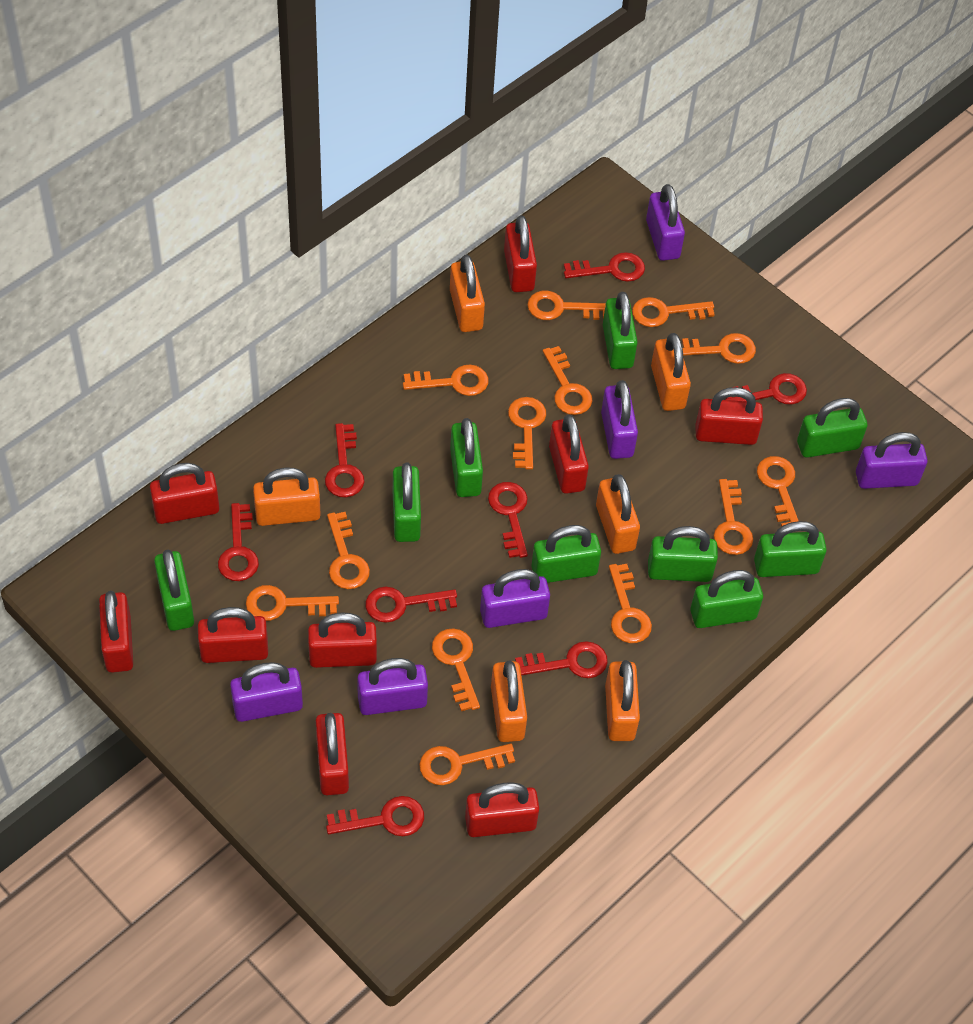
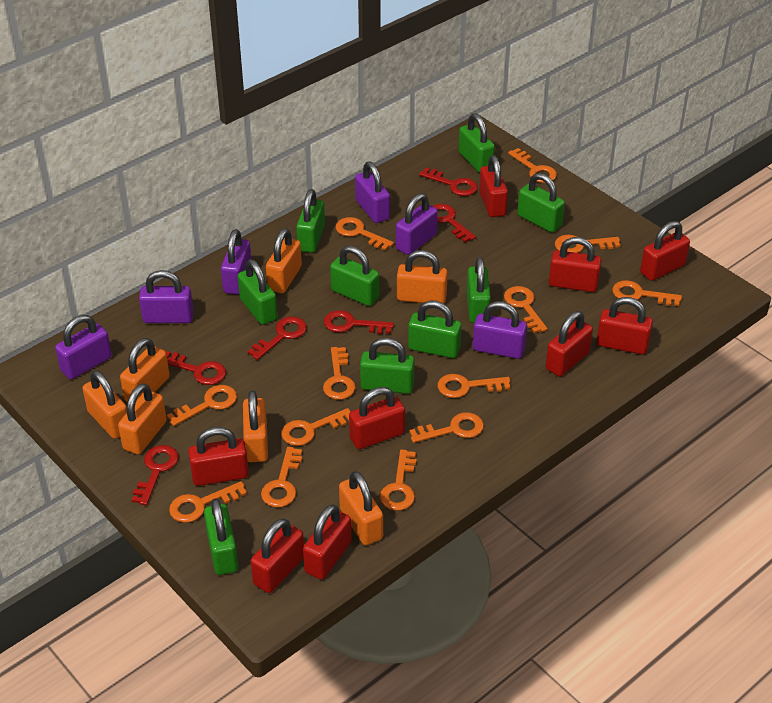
orange padlock: 6 -> 7
red key: 8 -> 6

